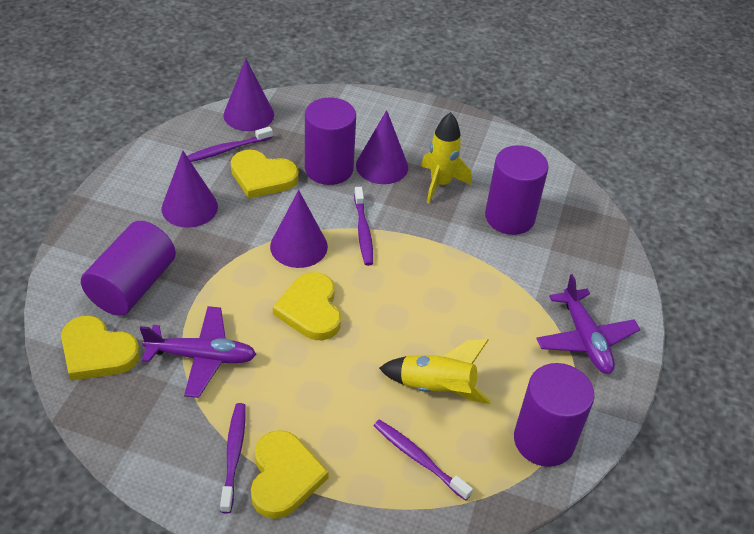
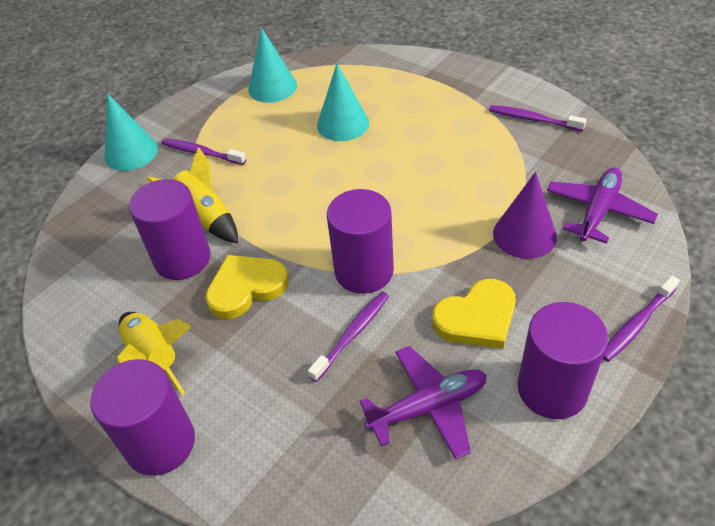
purple cone: 4 -> 1
turquoise cone: 0 -> 3
yellow heart: 4 -> 2

